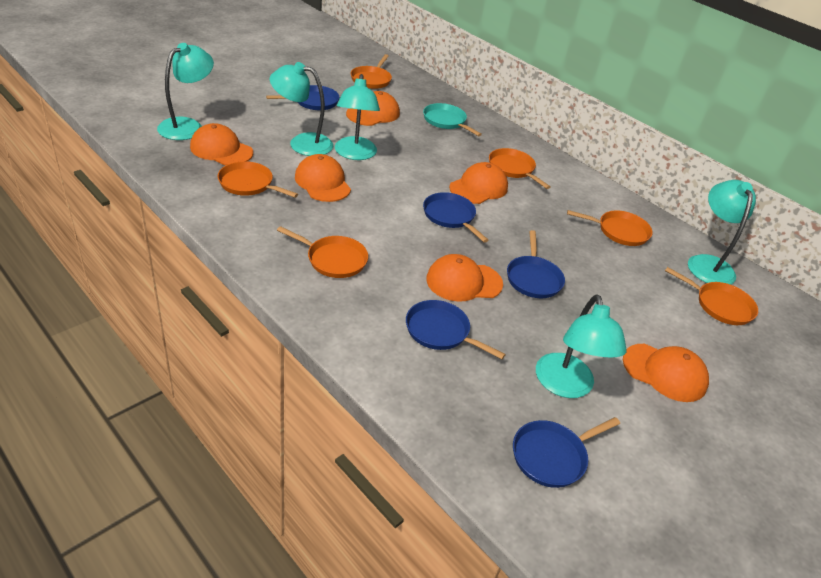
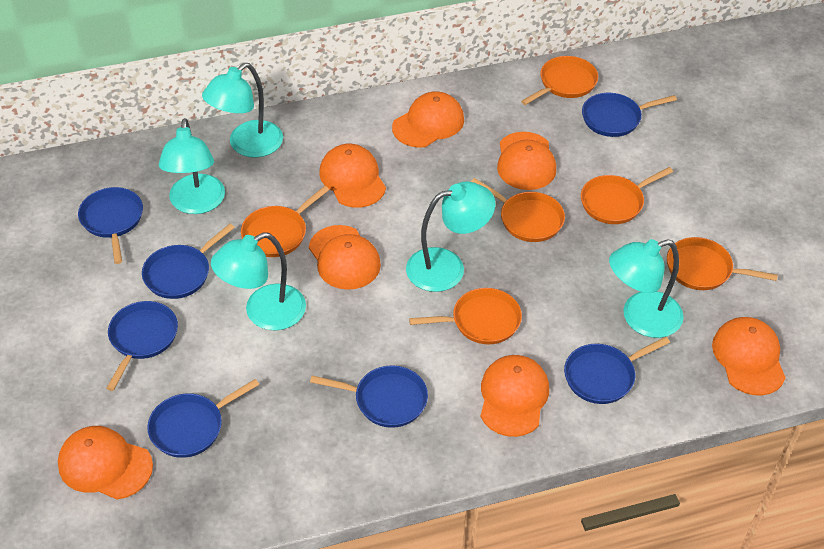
blue pan: 5 -> 7
orange cap: 6 -> 7
turquoise pan: 1 -> 0

